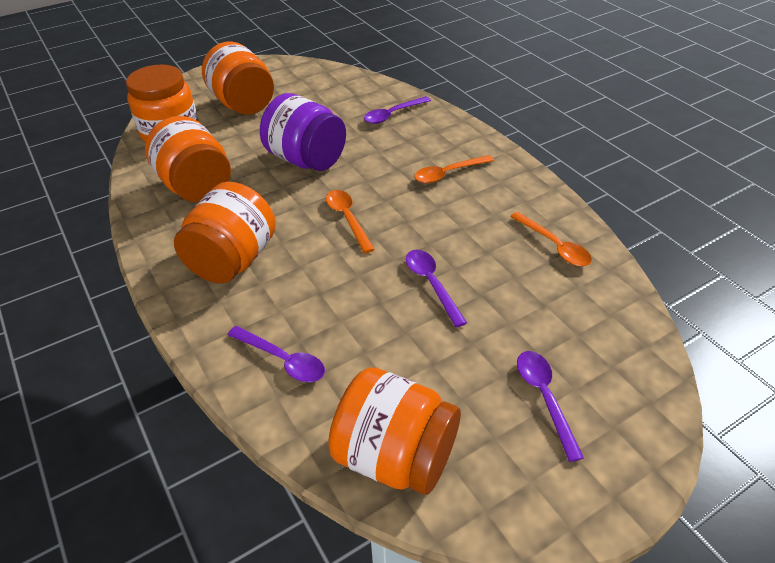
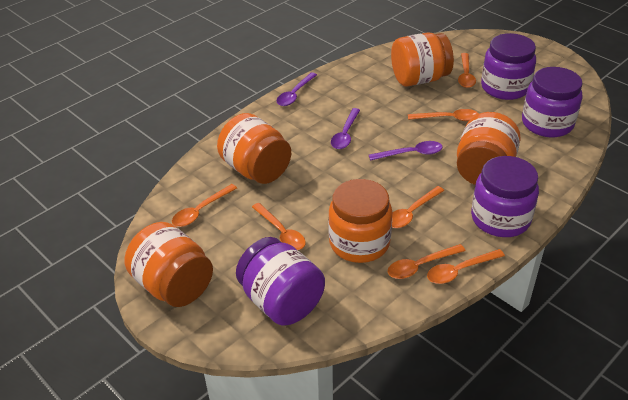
orange spoon: 3 -> 7
purple jar: 1 -> 4
purple spoon: 4 -> 3

